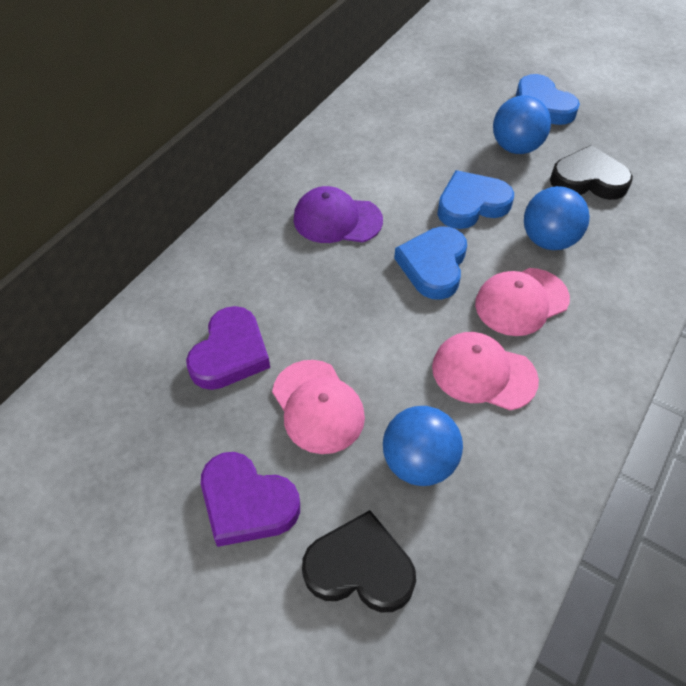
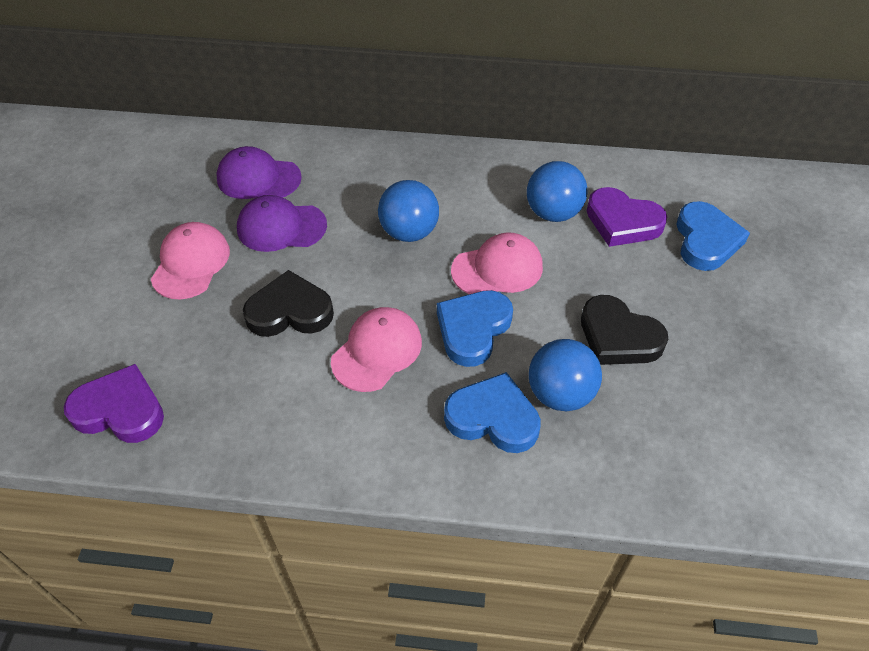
purple cap: 1 -> 2

